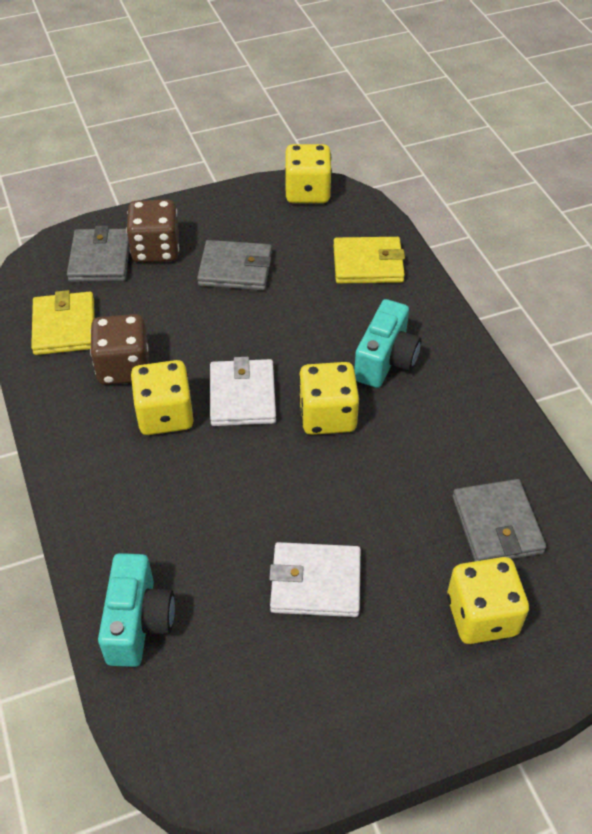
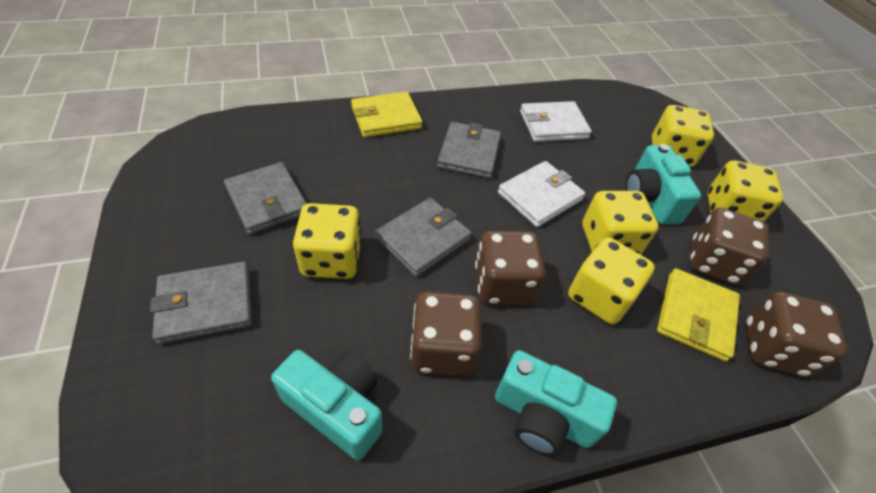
brown dice: 2 -> 4
grey wallet: 3 -> 4
turquoise camera: 2 -> 3
yellow dice: 4 -> 5

